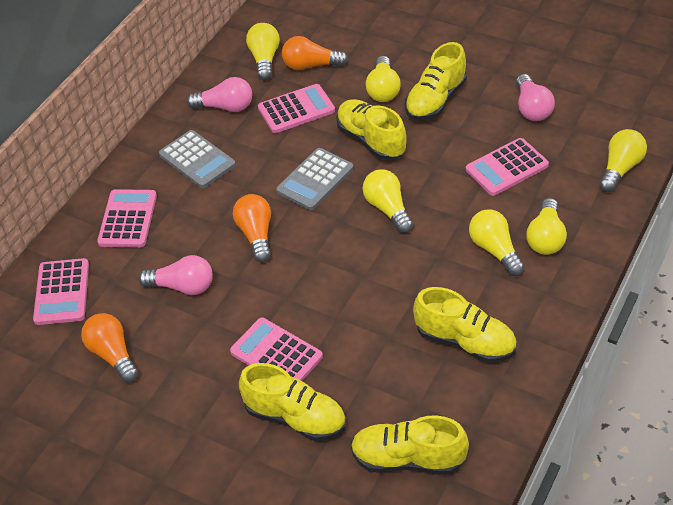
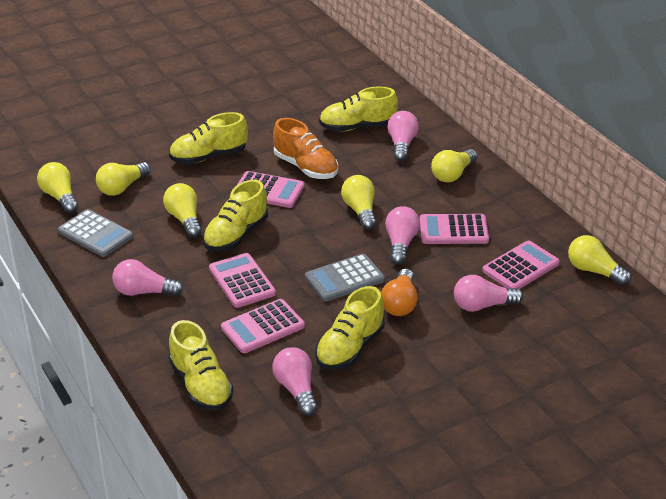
orange light bulb: 3 -> 1
orange shoe: 0 -> 1
pink light bulb: 3 -> 5

